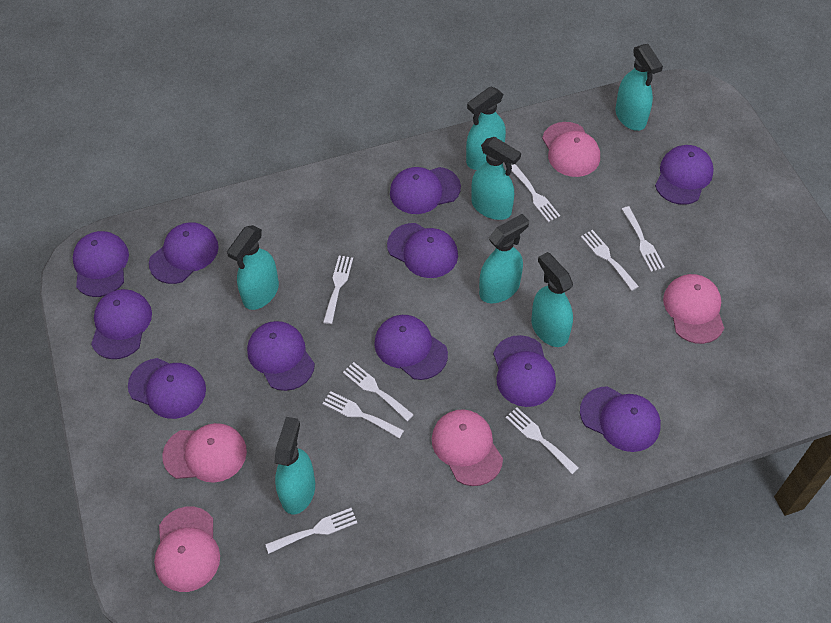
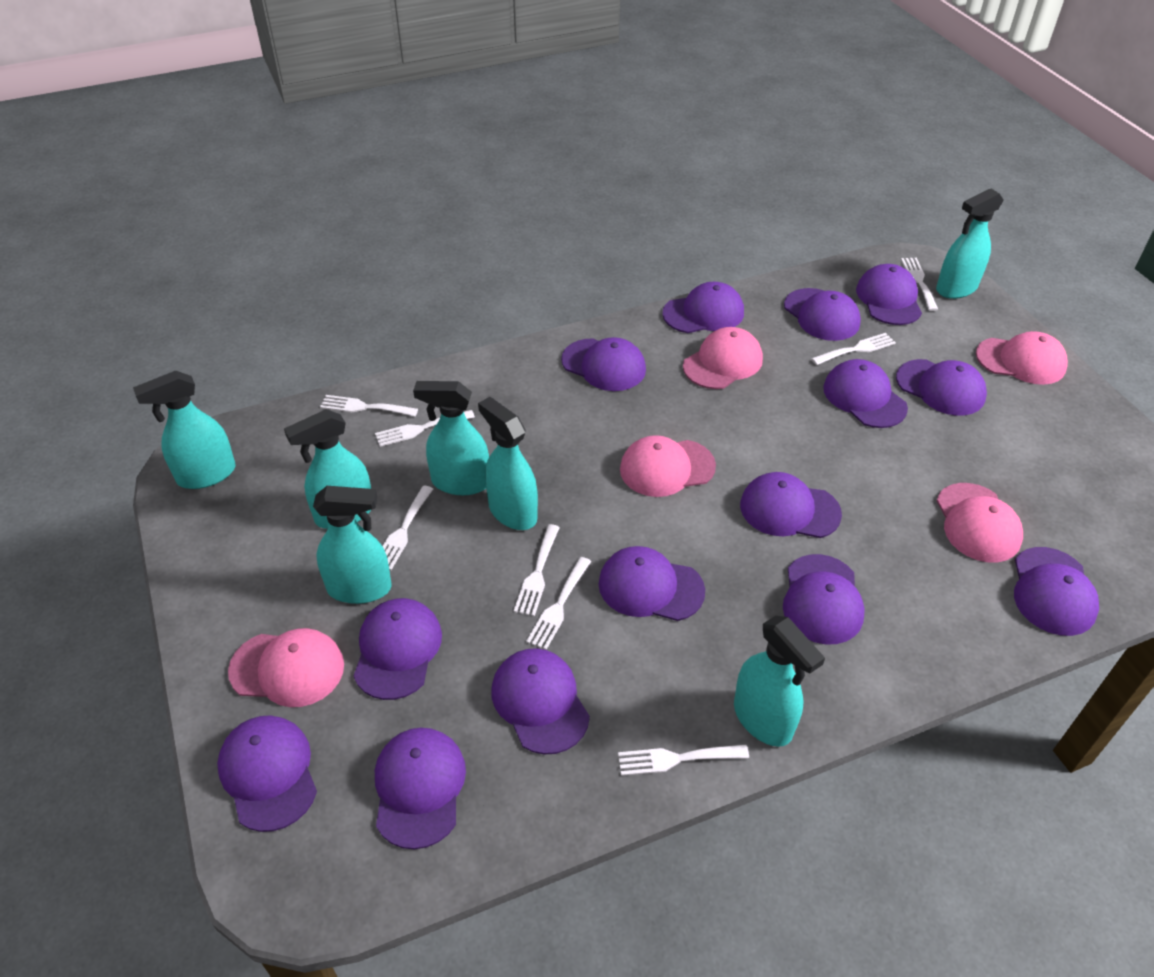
purple cap: 11 -> 14

